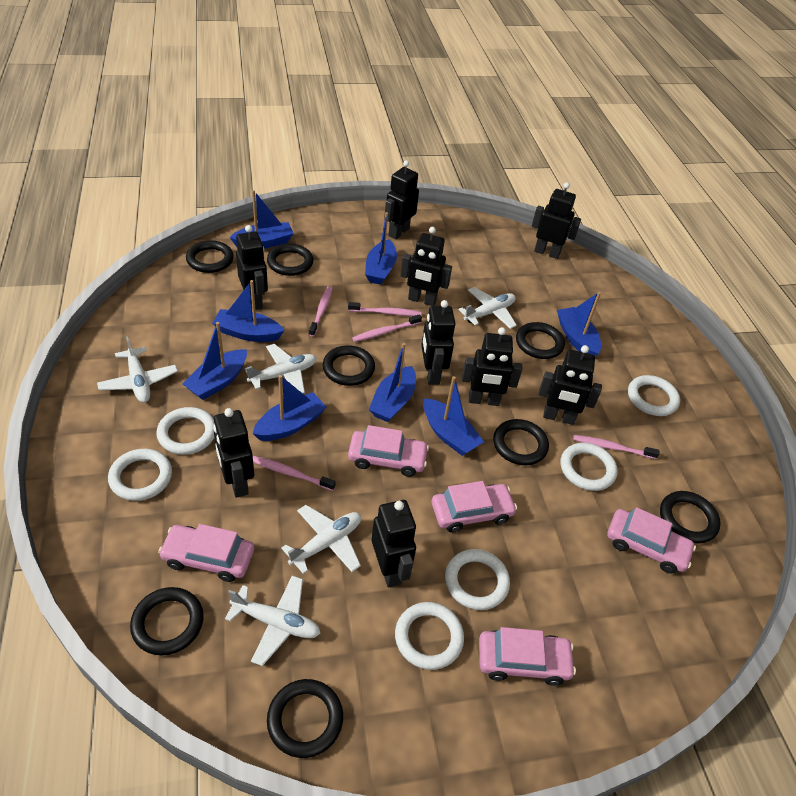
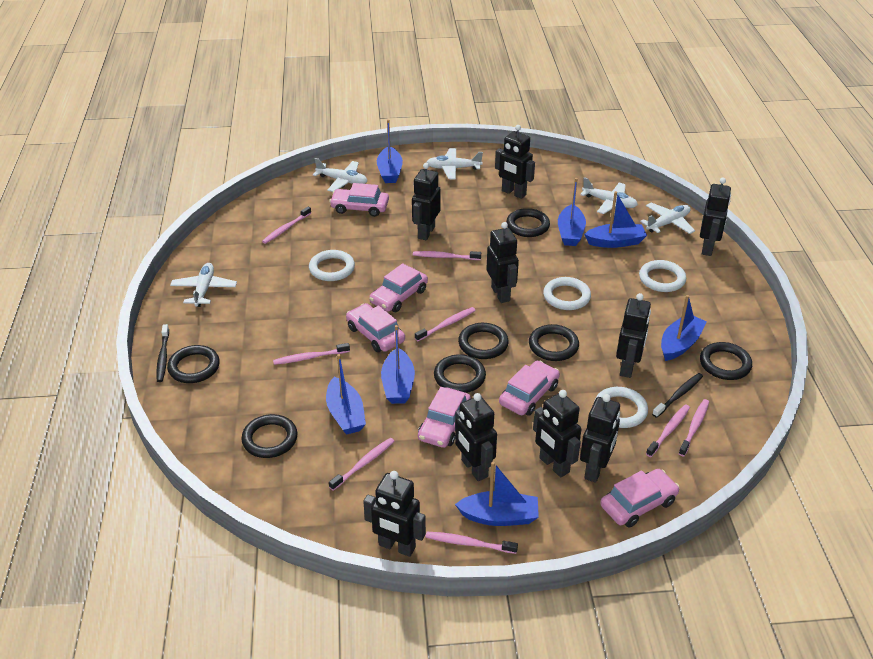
black ring: 8 -> 7
black toothbrush: 0 -> 2
blue boat: 8 -> 7
pink car: 5 -> 6
pink toothbrush: 5 -> 8
white ring: 6 -> 4

